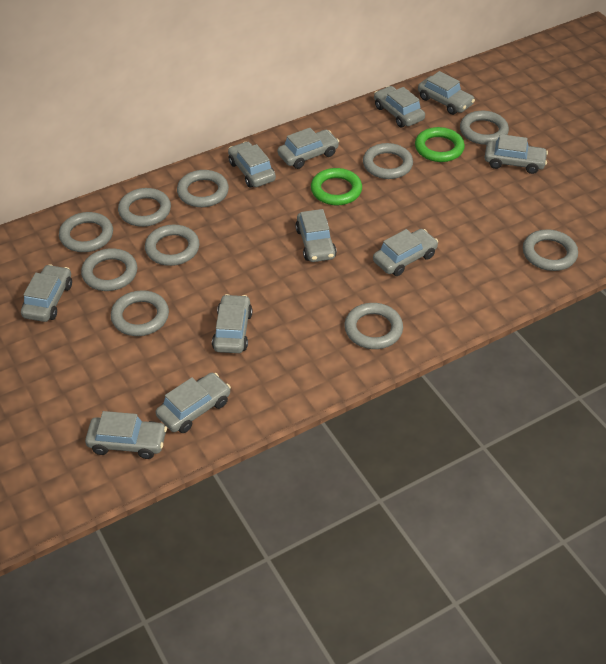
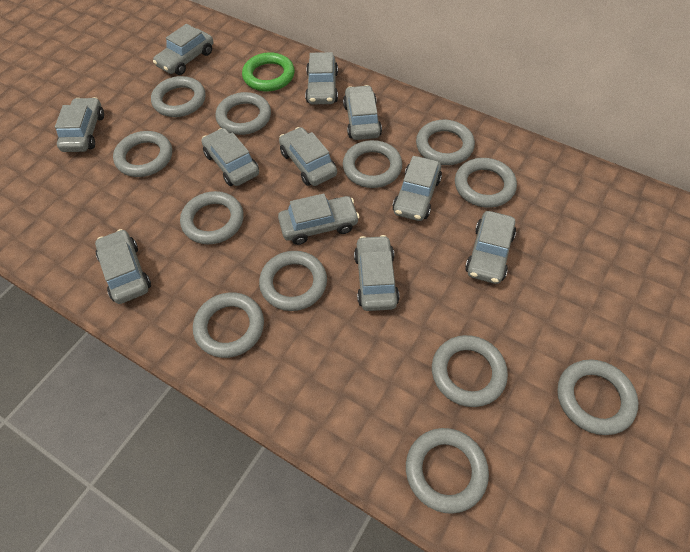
green ring: 2 -> 1
grey ring: 10 -> 12

